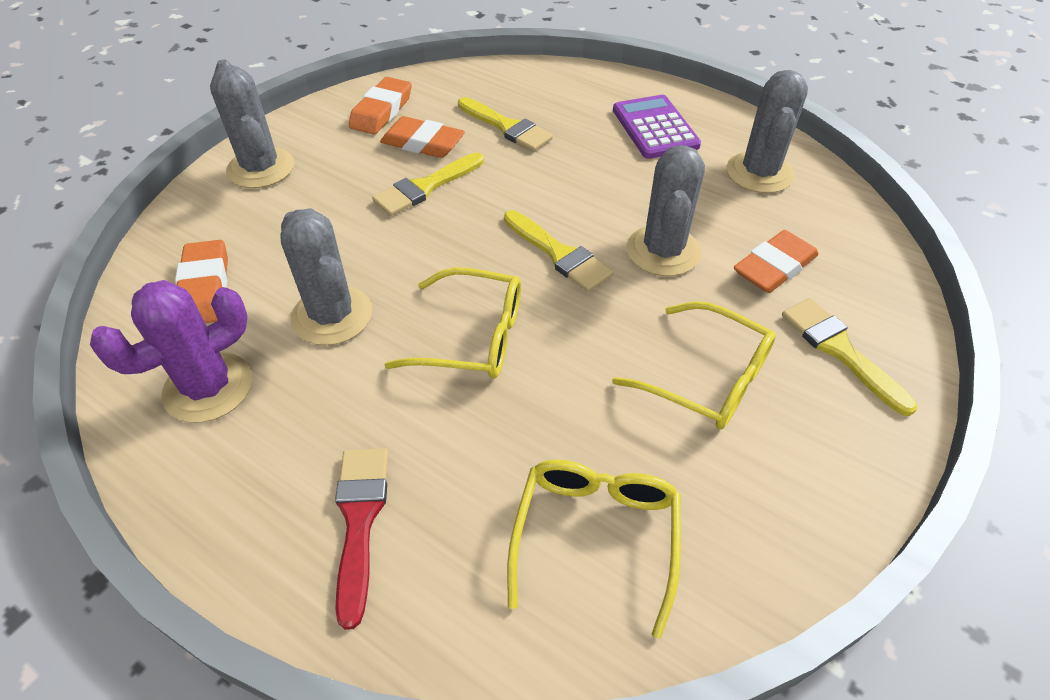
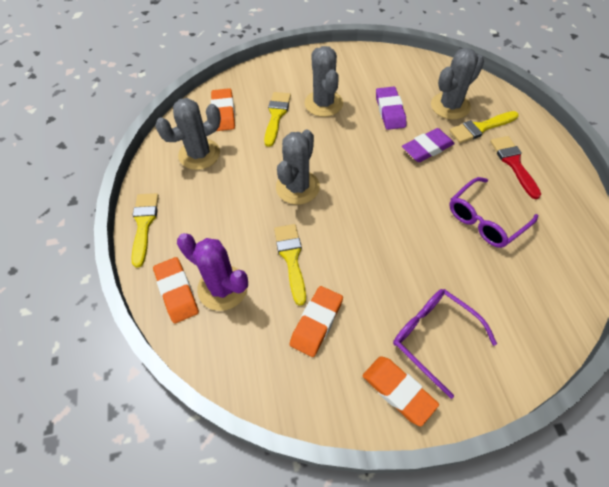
purple calculator: 1 -> 0
purple eraser: 0 -> 2
purple glasses: 0 -> 2
yellow glasses: 3 -> 0

